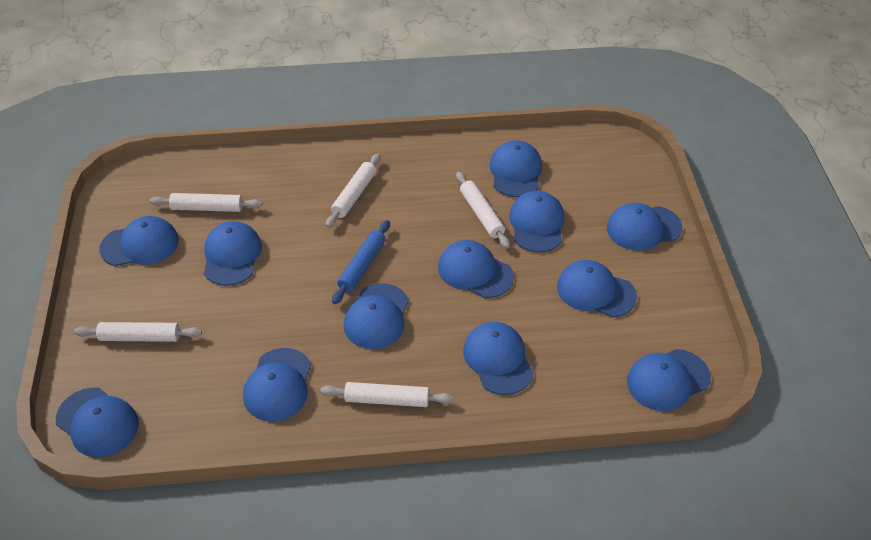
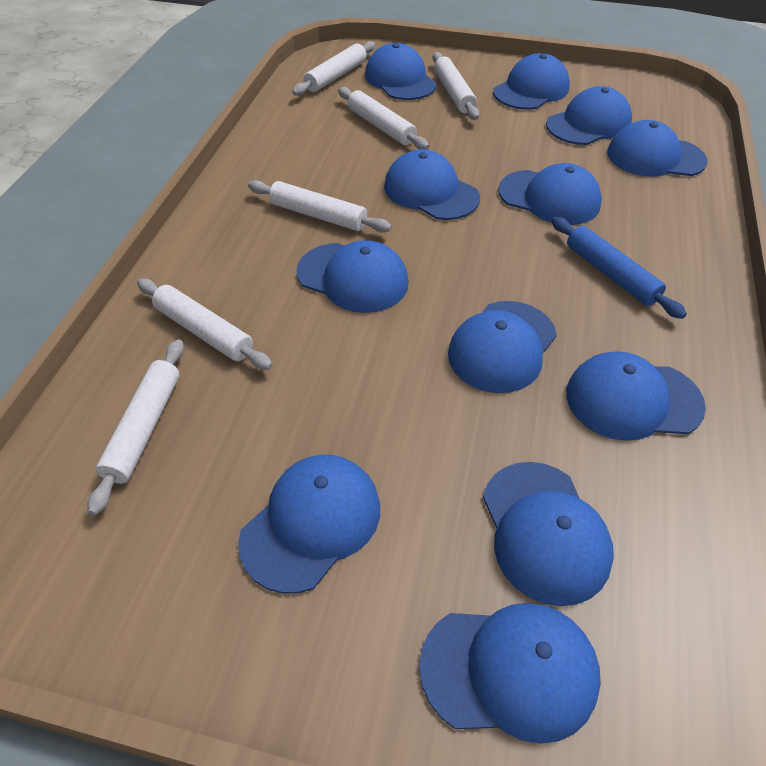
white rolling pin: 5 -> 6

